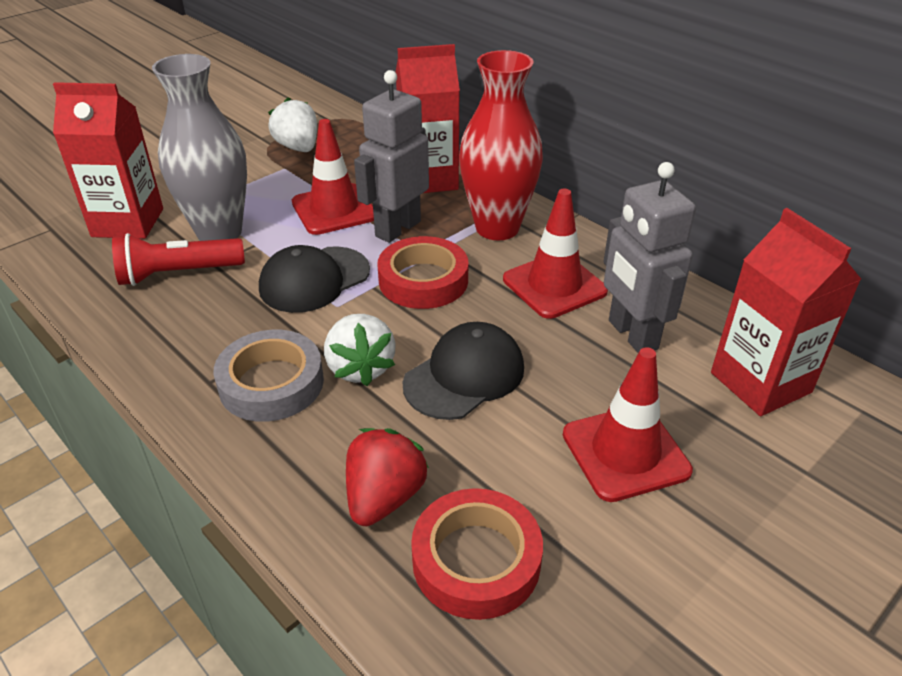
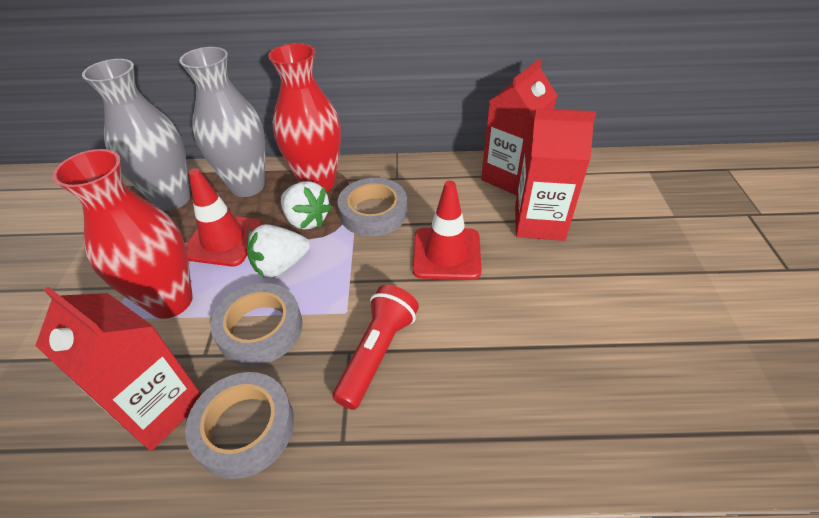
black cap: 2 -> 0
grey robot: 2 -> 0
grey tape: 1 -> 3
grey vase: 1 -> 2
red strawberry: 1 -> 0
red tape: 2 -> 0
red traffic cone: 3 -> 2
red vase: 1 -> 2

